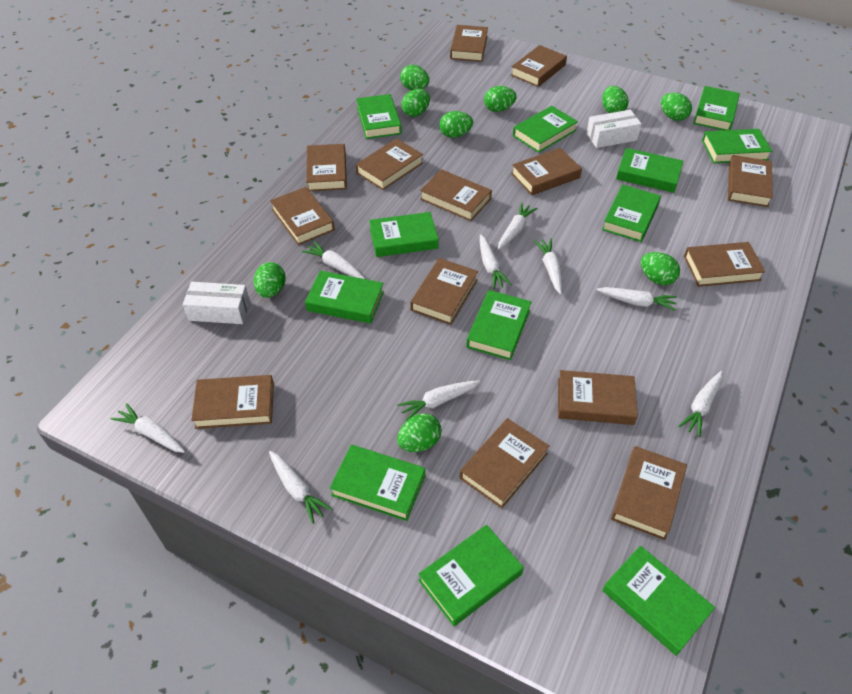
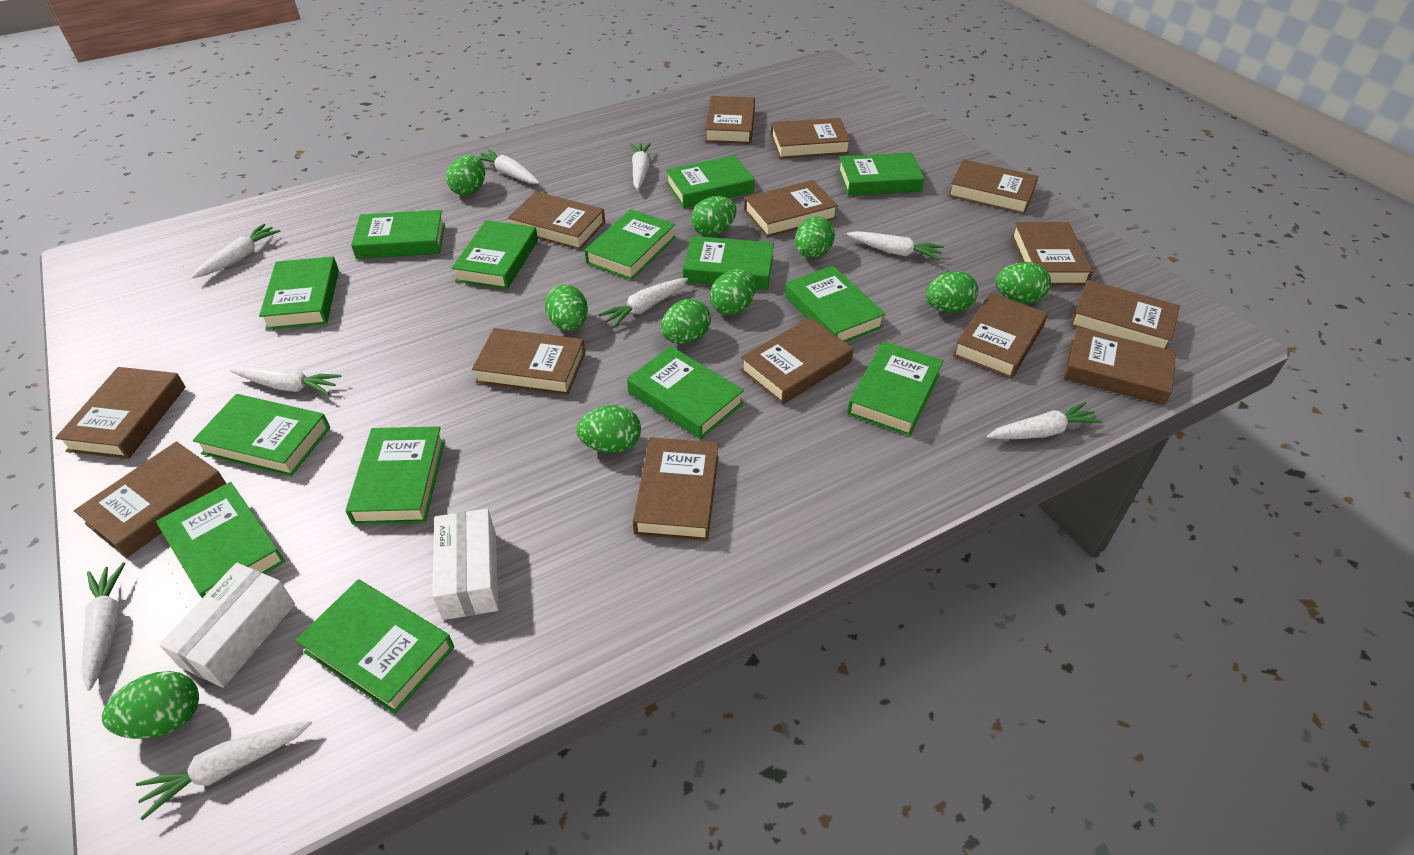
green book: 12 -> 14
green egg: 9 -> 10

